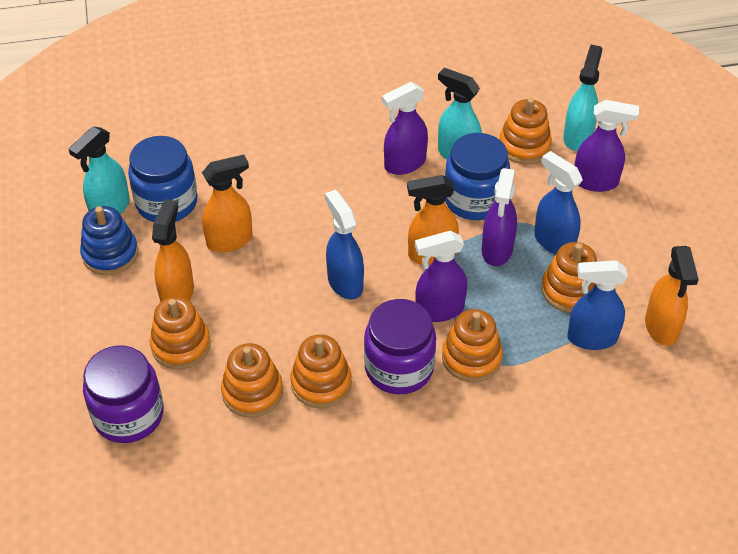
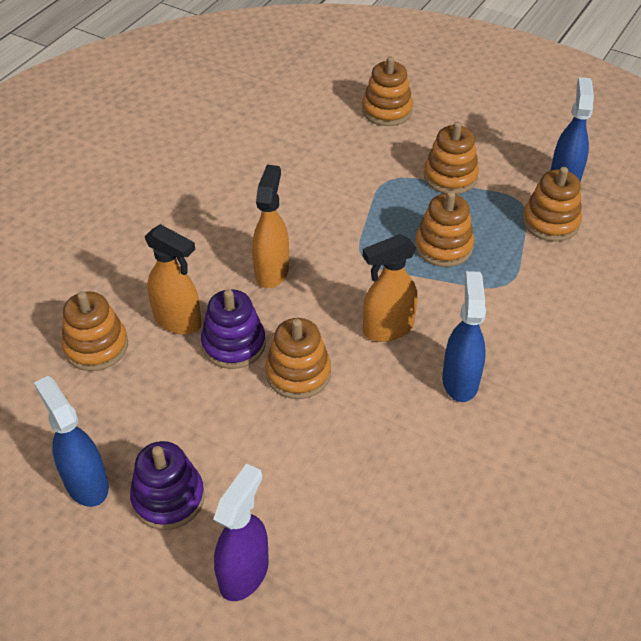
blue jar: 2 -> 0
blue stacking toy: 1 -> 0
orange spray bottle: 4 -> 3
purple jar: 2 -> 0
purple spray bottle: 4 -> 1
purple stacking toy: 0 -> 2
turquoise spray bottle: 3 -> 0

